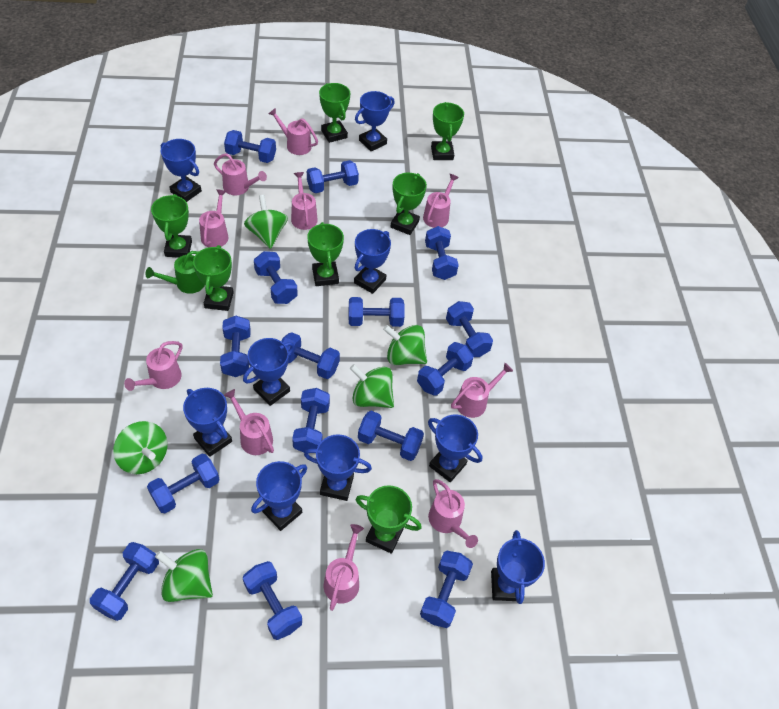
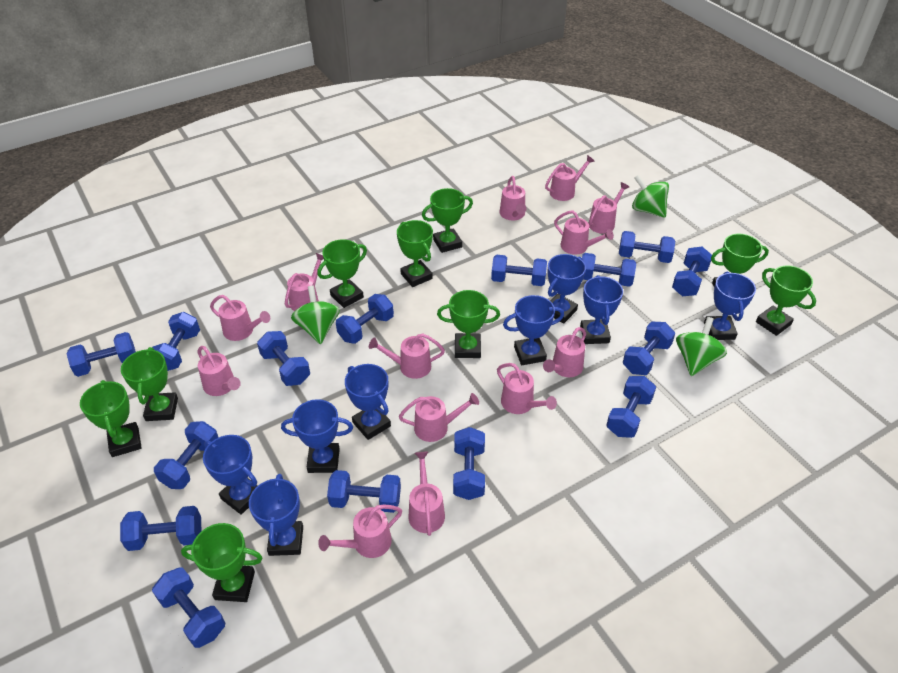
blue trophy: 9 -> 8
green spinning top: 5 -> 3
green trophy: 7 -> 9
green watering can: 1 -> 0
pink watering can: 10 -> 13

